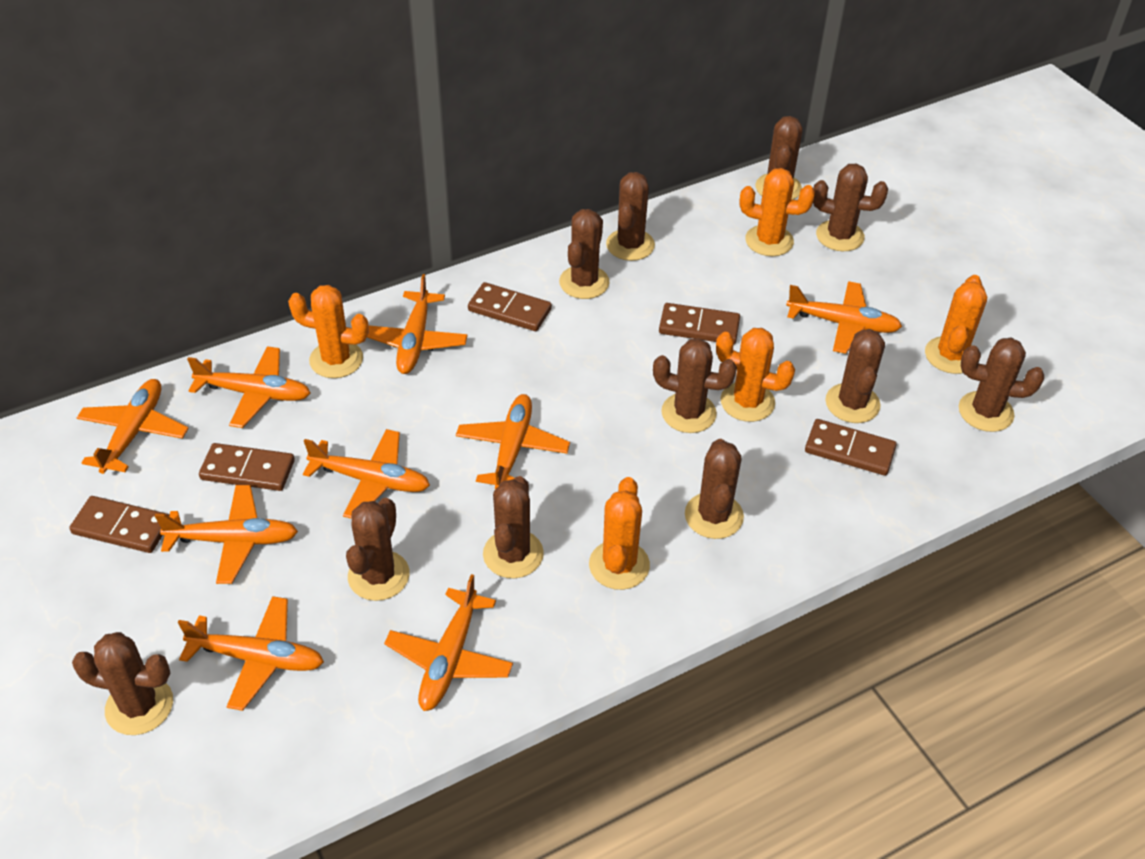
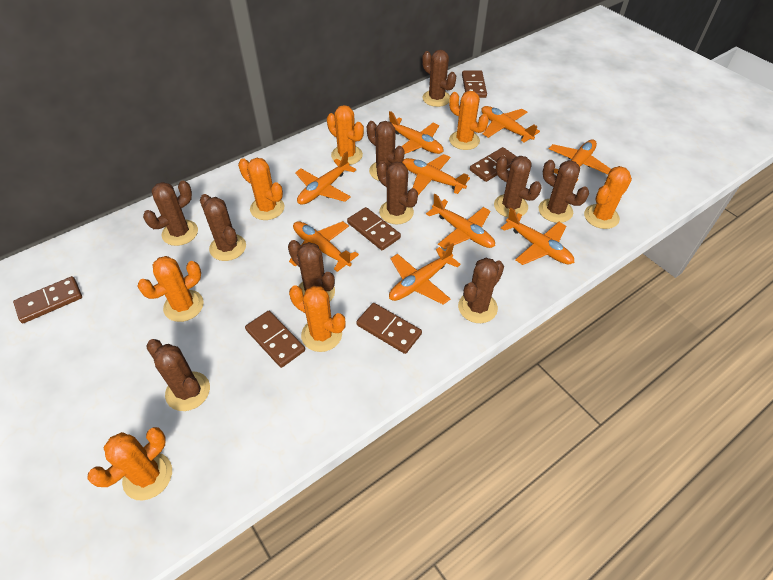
brown cactus: 11 -> 10
brown domino: 5 -> 6
orange cactus: 5 -> 7

